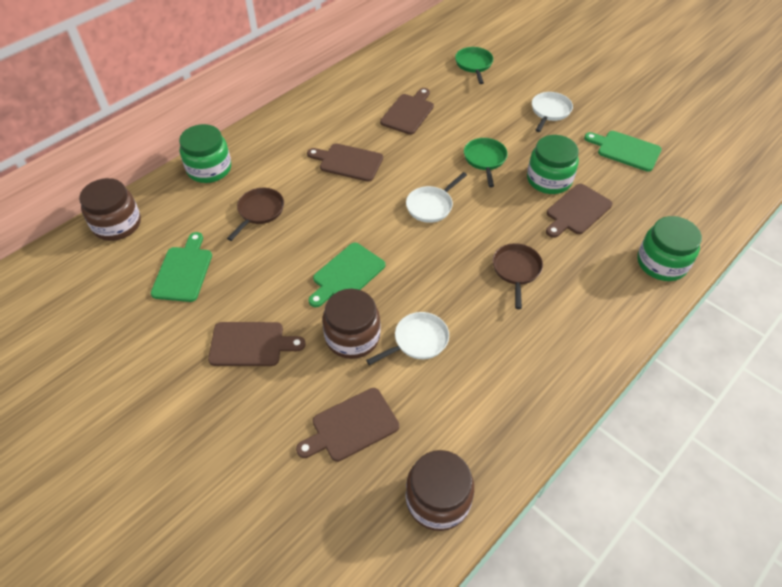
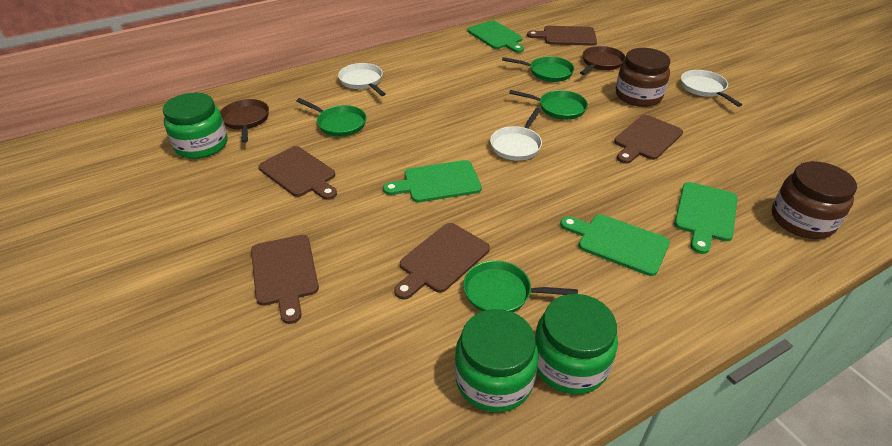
brown jar: 3 -> 2
green cutting board: 3 -> 4
green pan: 2 -> 4

